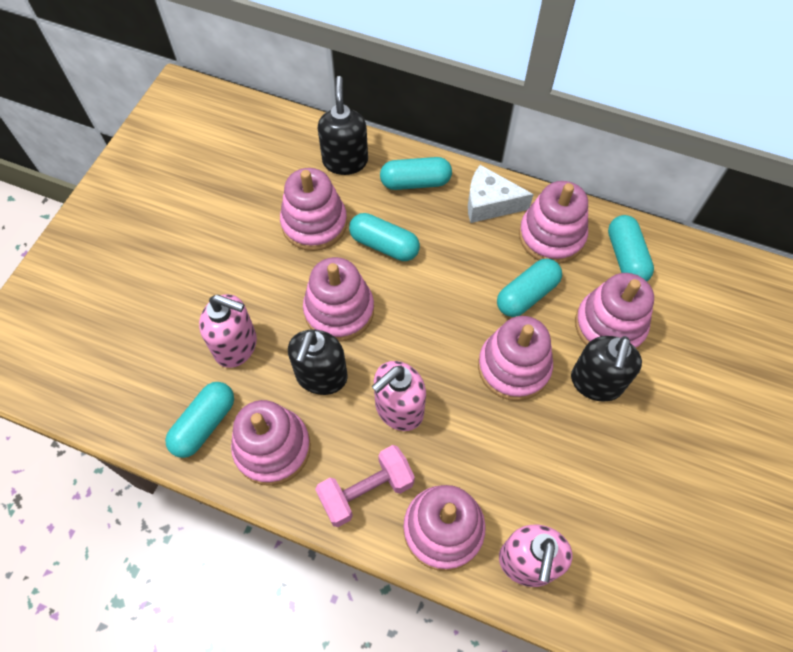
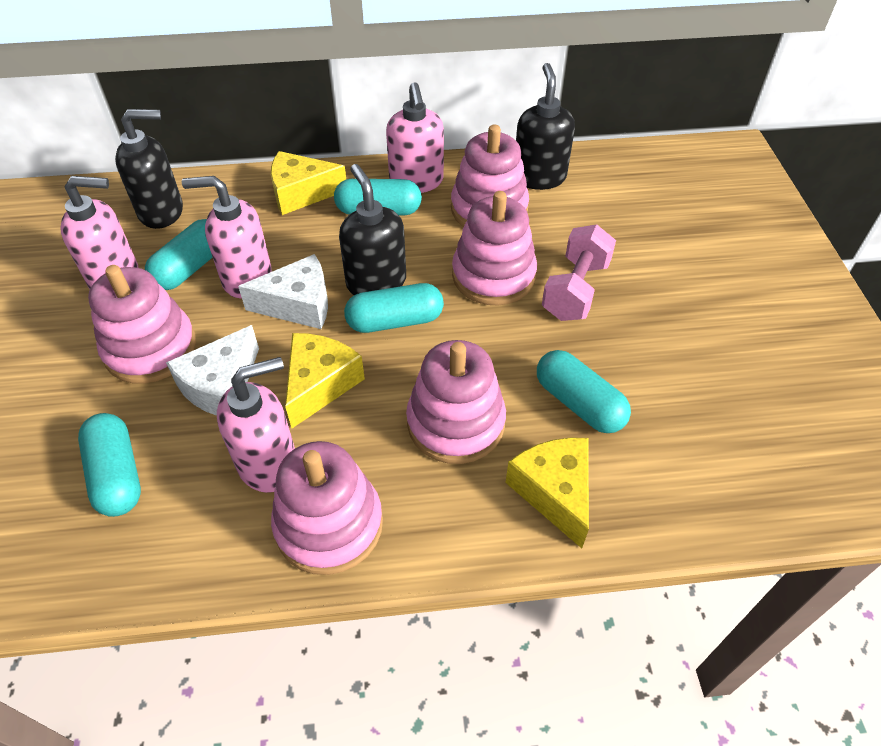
pink soap dispenser: 3 -> 4
pink stacking toy: 7 -> 5
white cheese: 1 -> 2
yellow cheese: 0 -> 3

